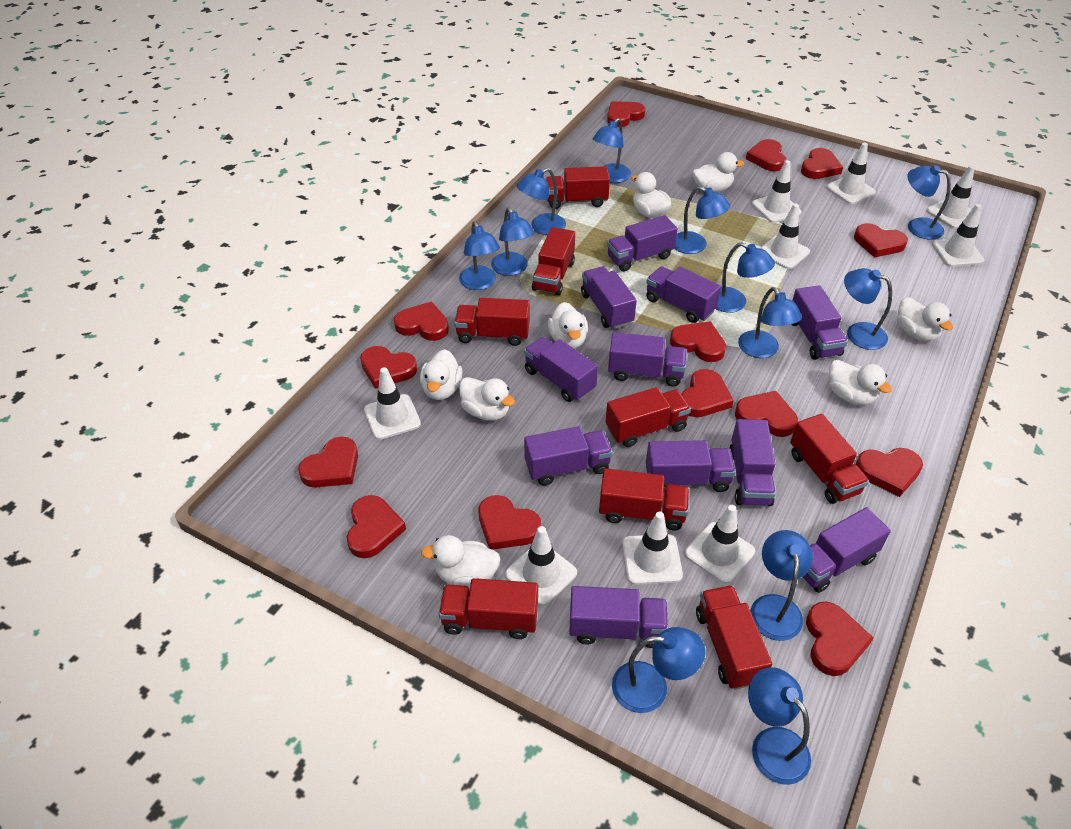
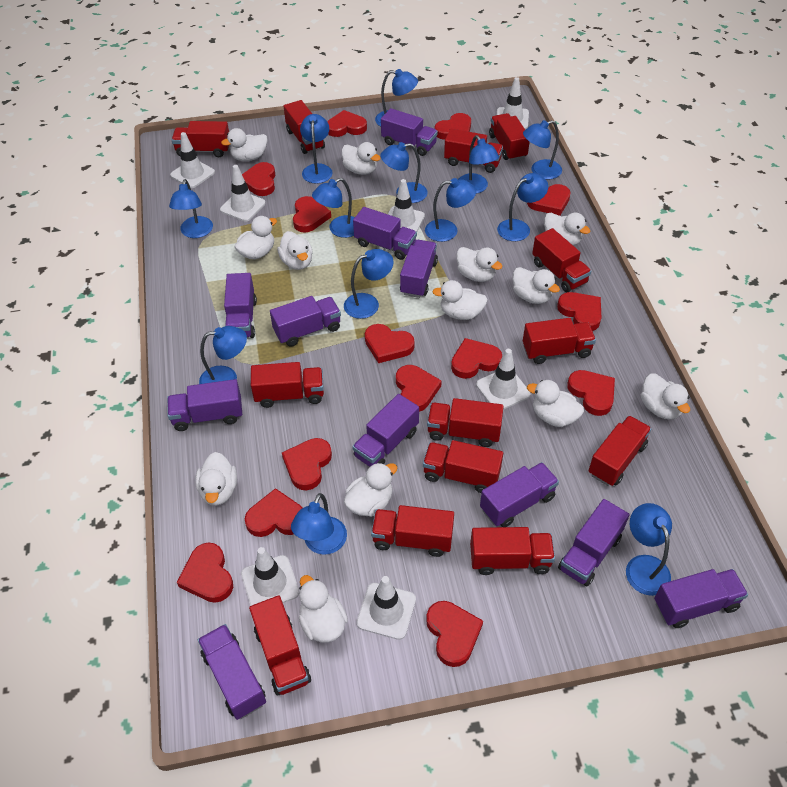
blue lamp: 12 -> 13
red truck: 8 -> 13
white duck: 8 -> 13
white traffic cone: 9 -> 7

